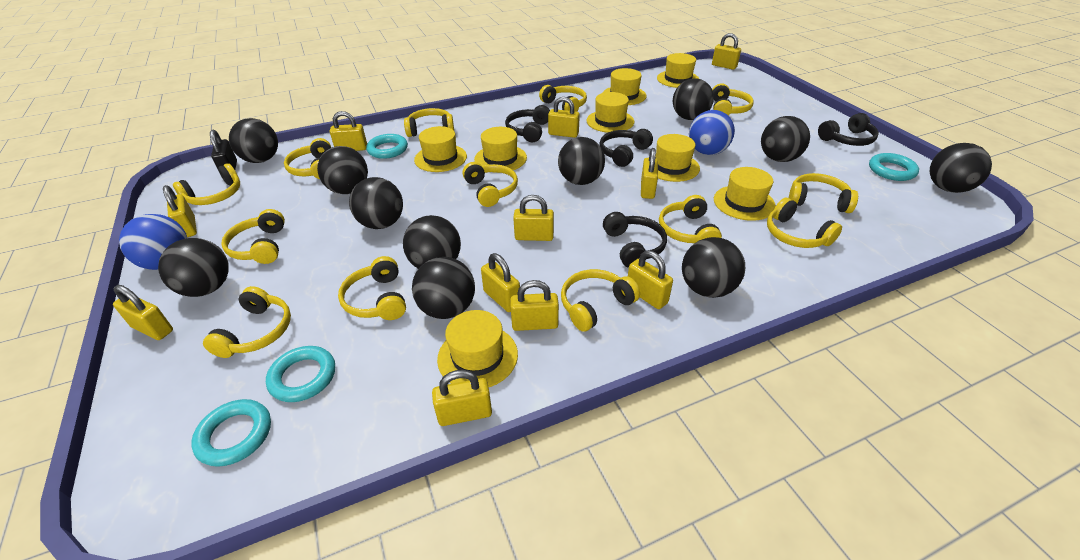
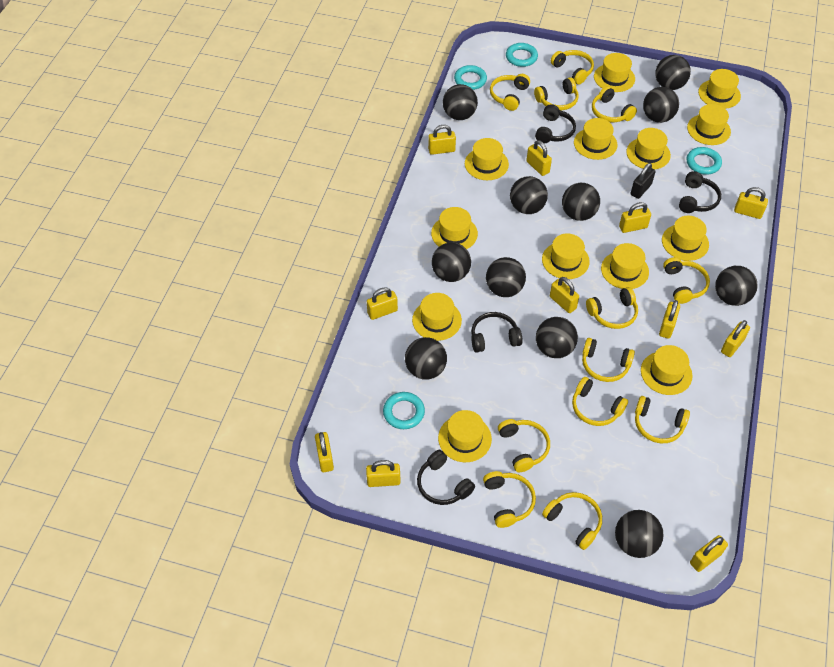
blue ball: 2 -> 0
yellow hat: 8 -> 13
yellow headphones: 13 -> 12

